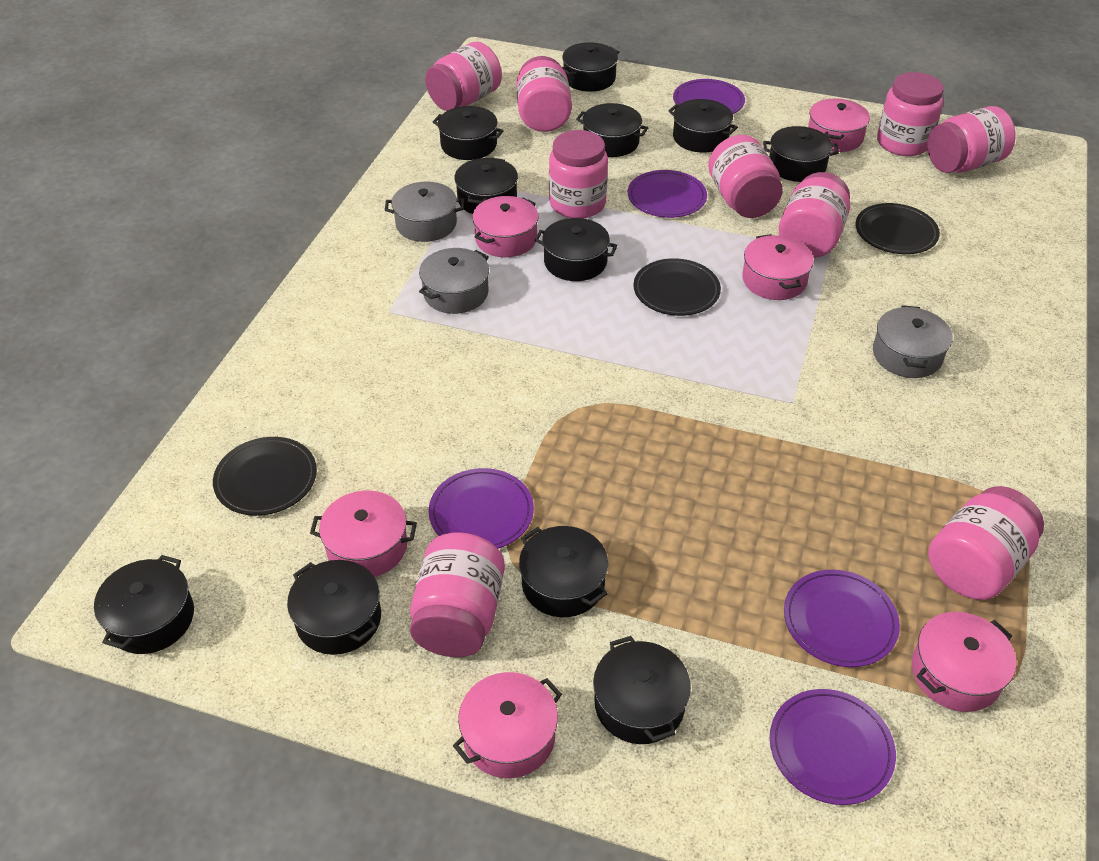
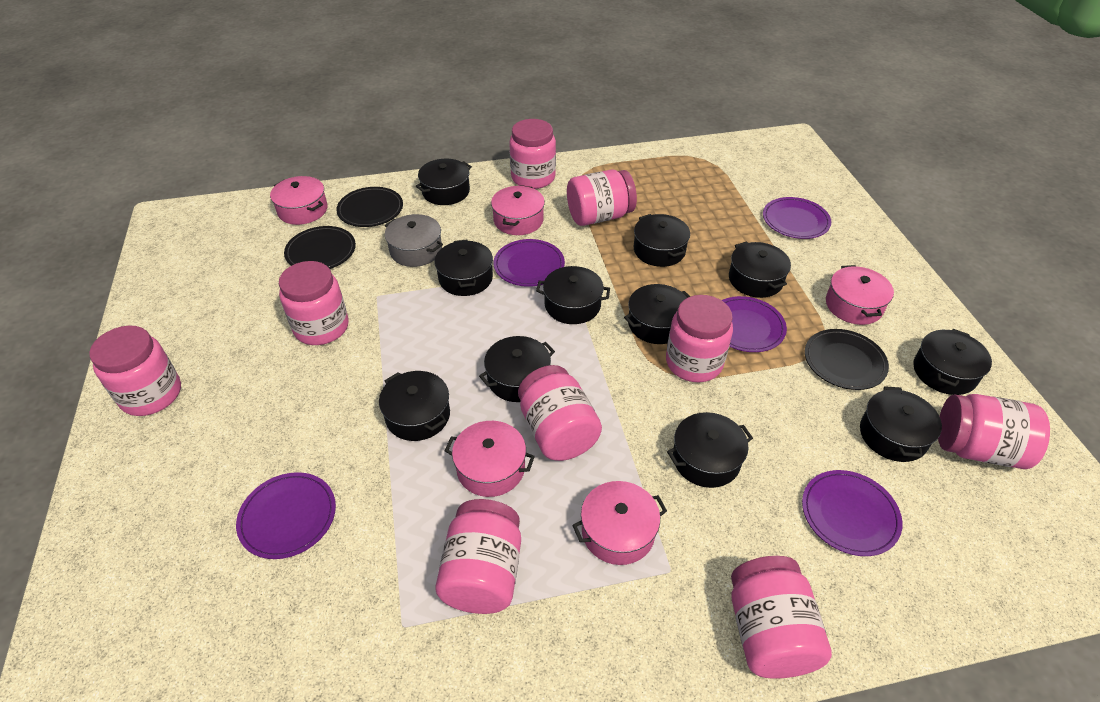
grey pot: 3 -> 1
pink pot: 6 -> 5

